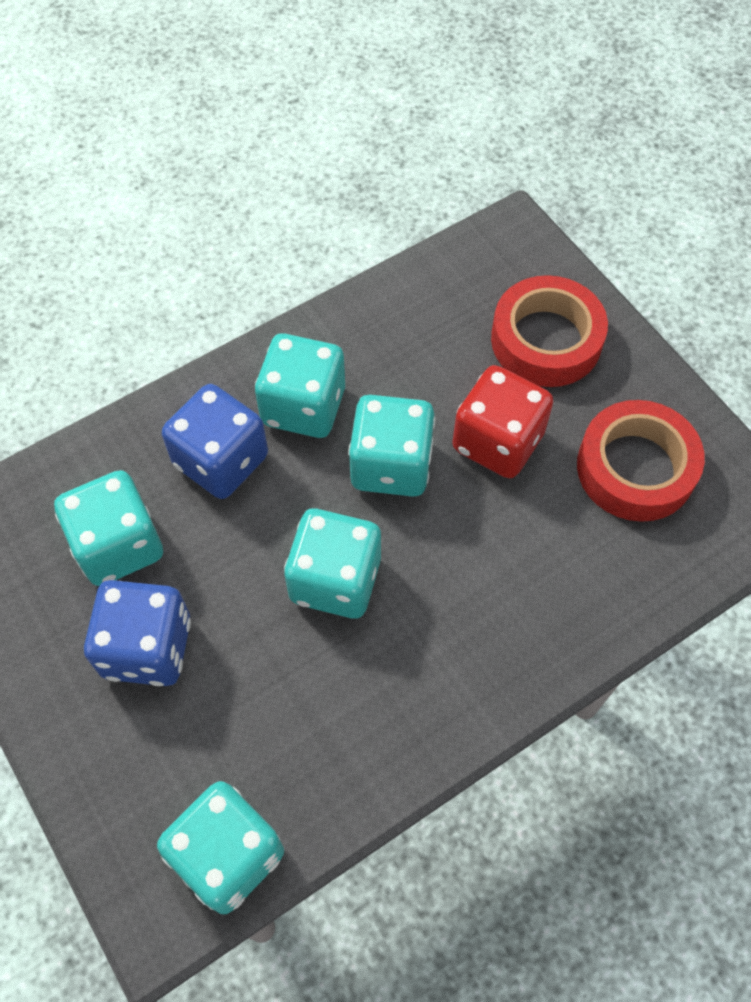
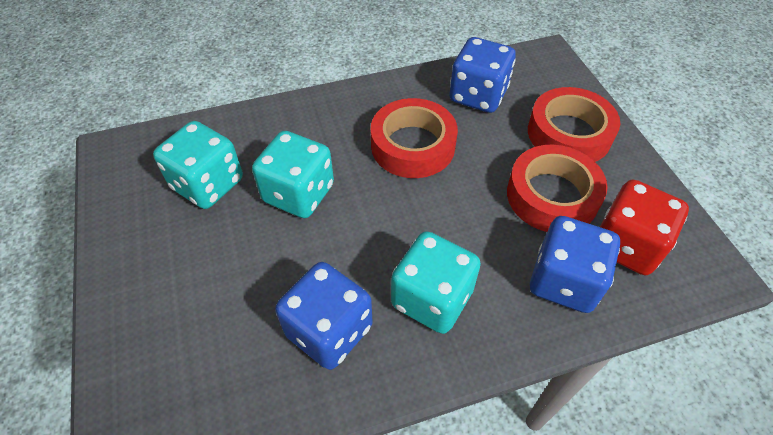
blue dice: 2 -> 3
red tape: 2 -> 3
turquoise dice: 5 -> 3

